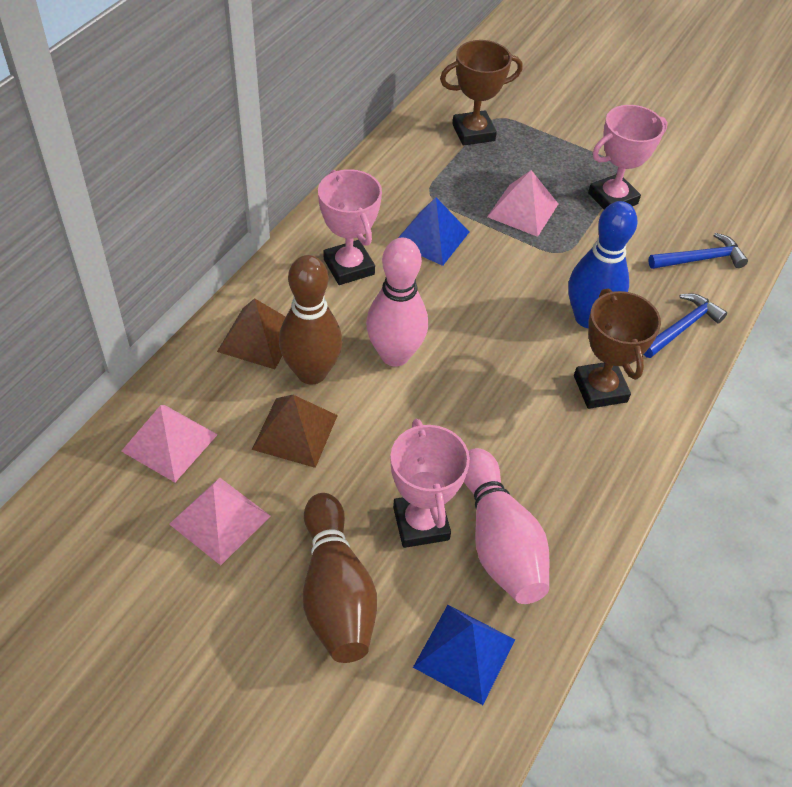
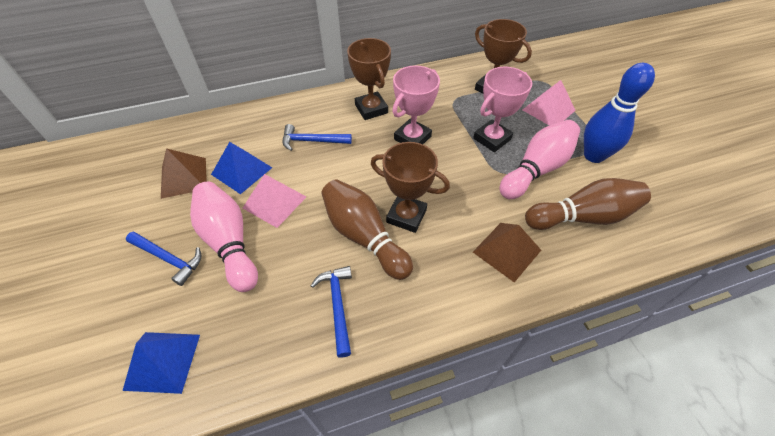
blue hammer: 2 -> 3
brown trophy: 2 -> 3
pink pyramid: 3 -> 2
pink trophy: 3 -> 2

